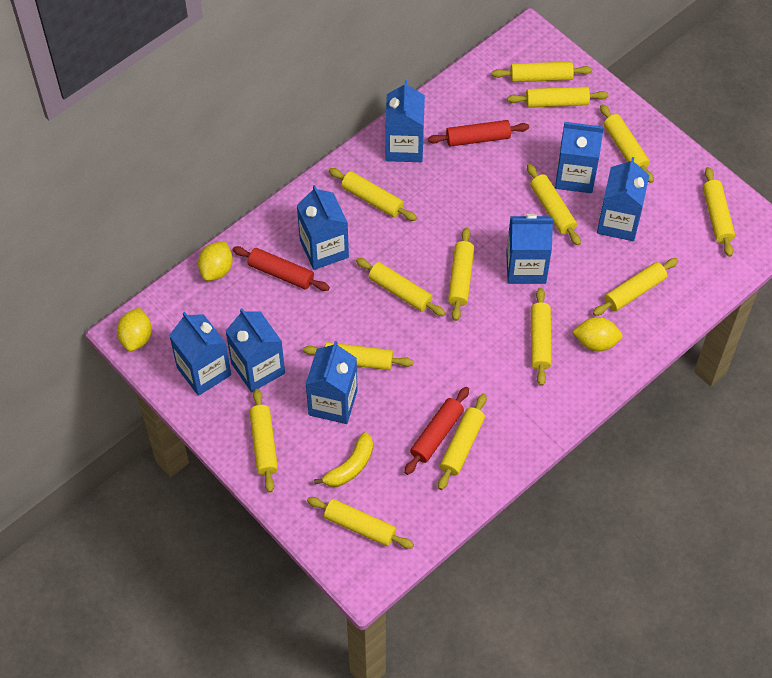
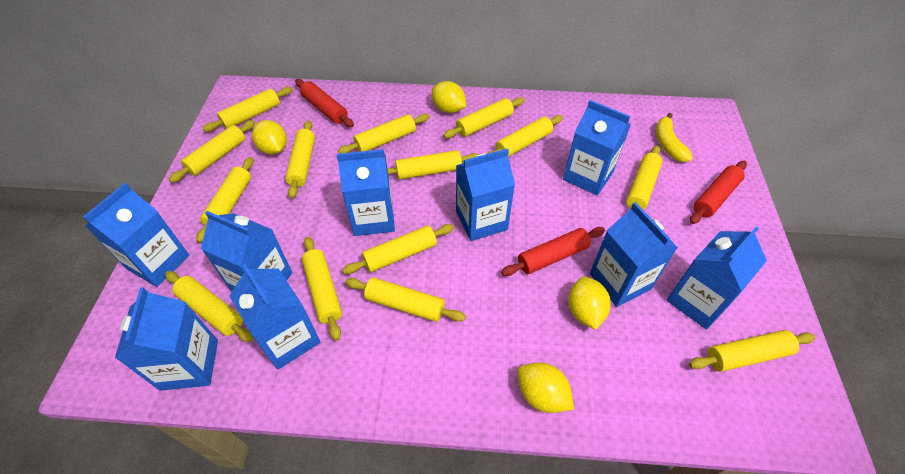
blue carton: 8 -> 9
yellow lemon: 3 -> 4

